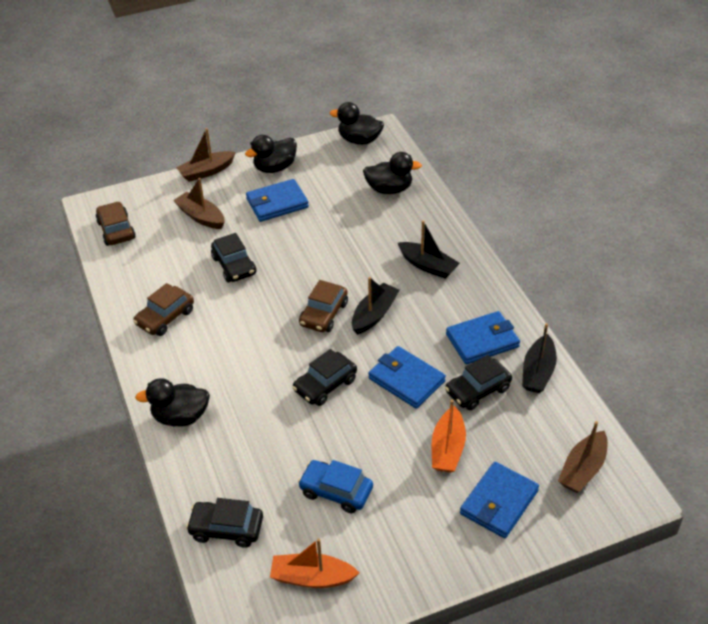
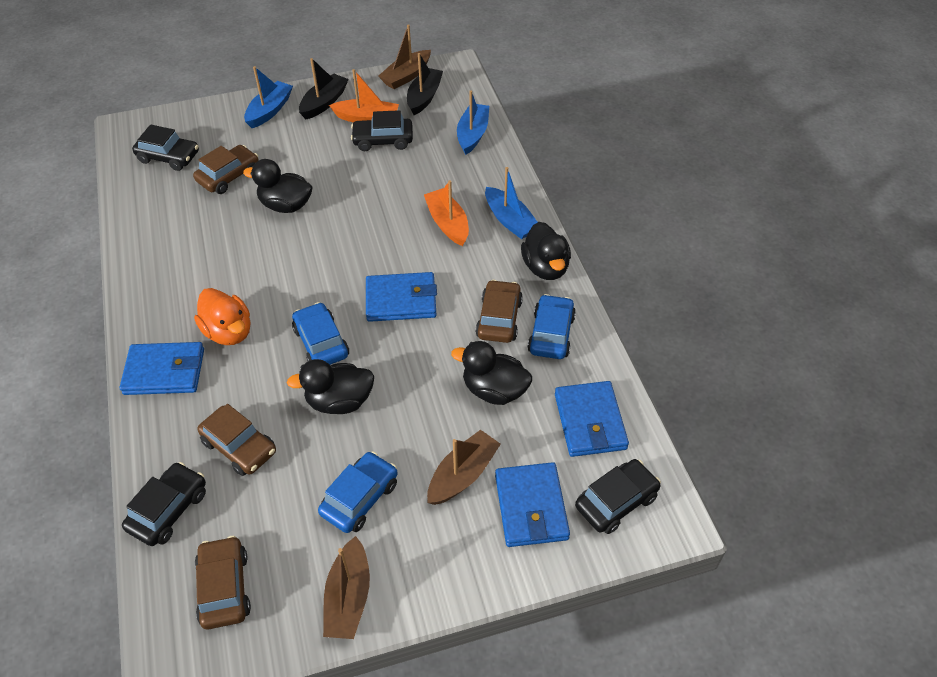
black boat: 3 -> 2
blue boat: 0 -> 3
blue car: 1 -> 3
brown car: 3 -> 4
orange duck: 0 -> 1

